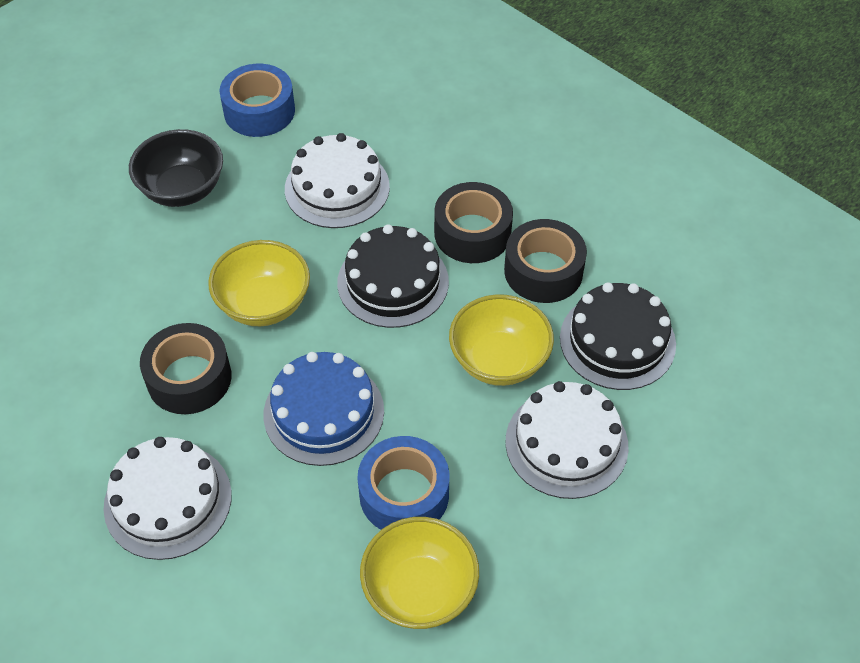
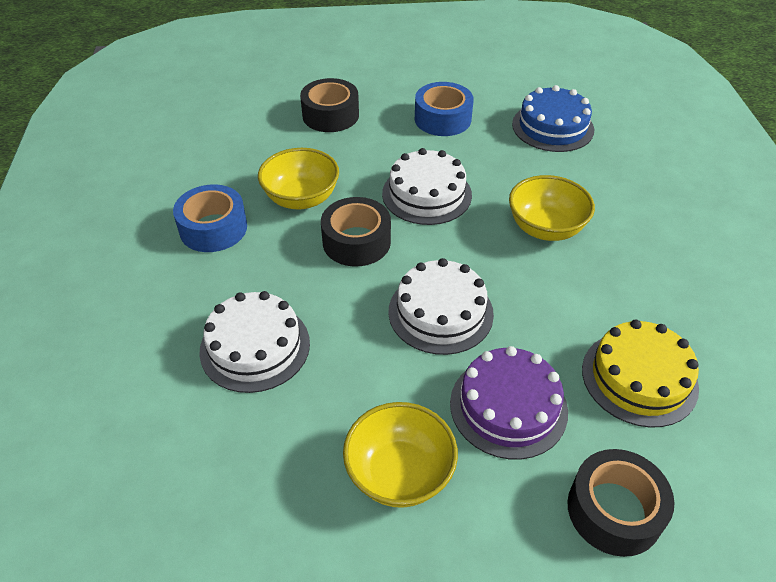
black bowl: 1 -> 0
black cake: 2 -> 0
purple cake: 0 -> 1
yellow cake: 0 -> 1

